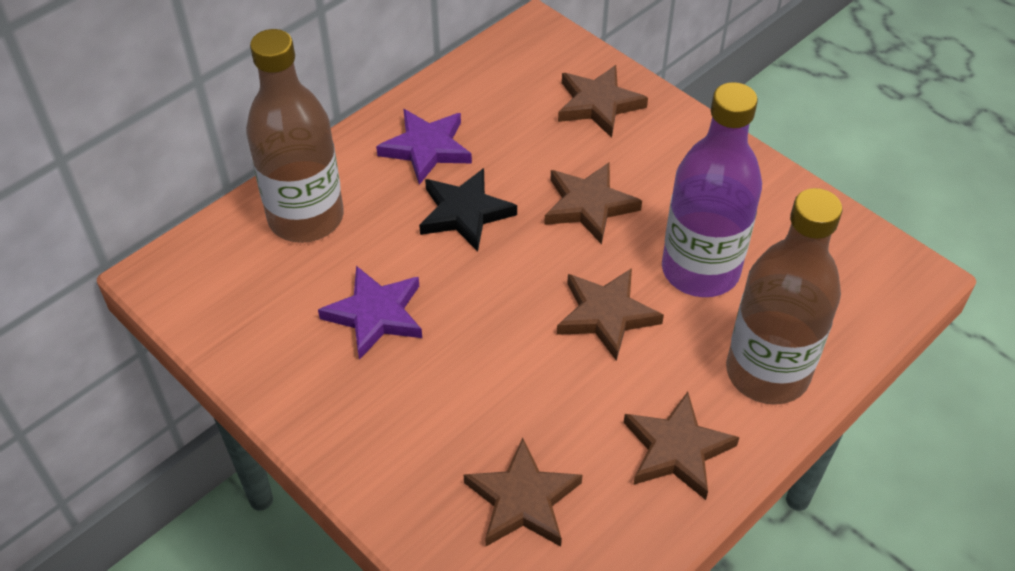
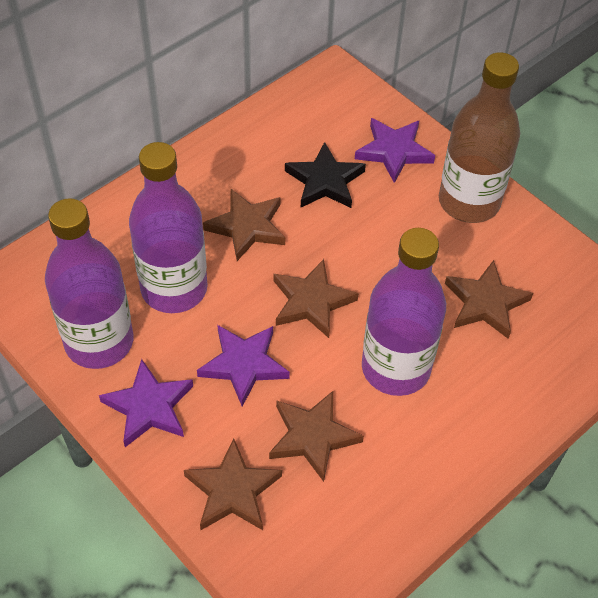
brown bottle: 2 -> 1
purple bottle: 1 -> 3
purple star: 2 -> 3

